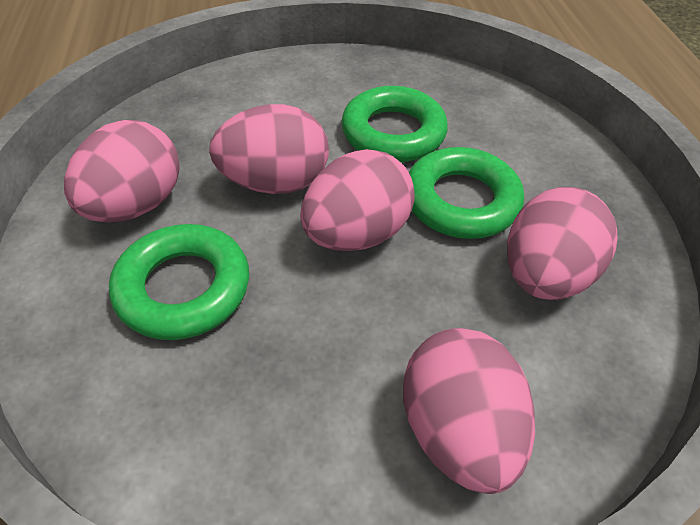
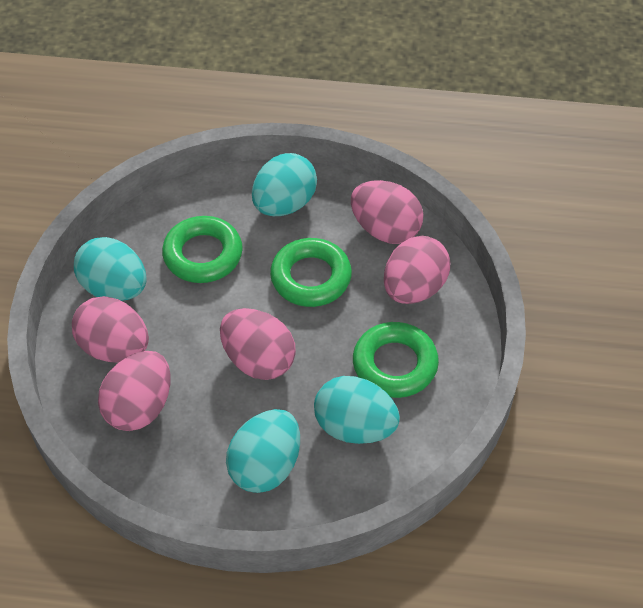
turquoise egg: 0 -> 4

